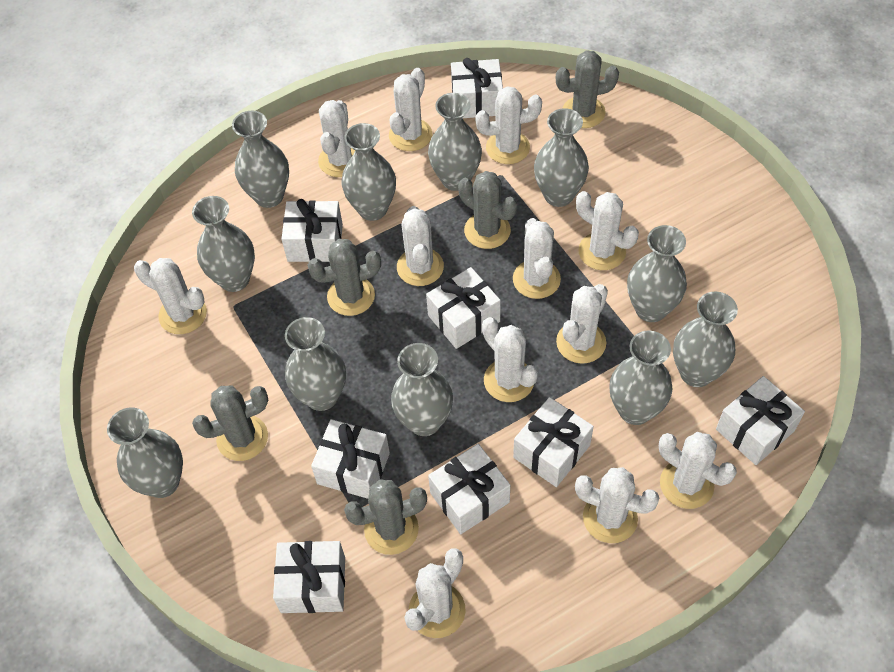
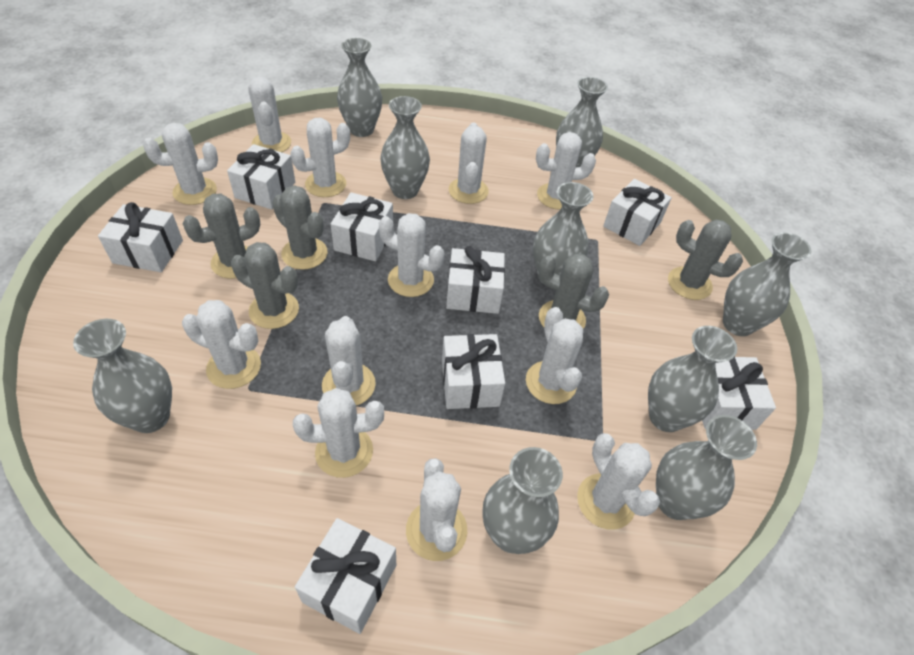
grey vase: 11 -> 9

